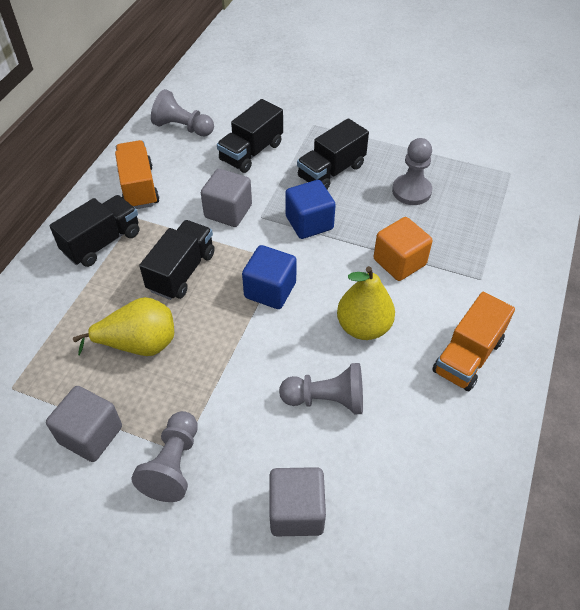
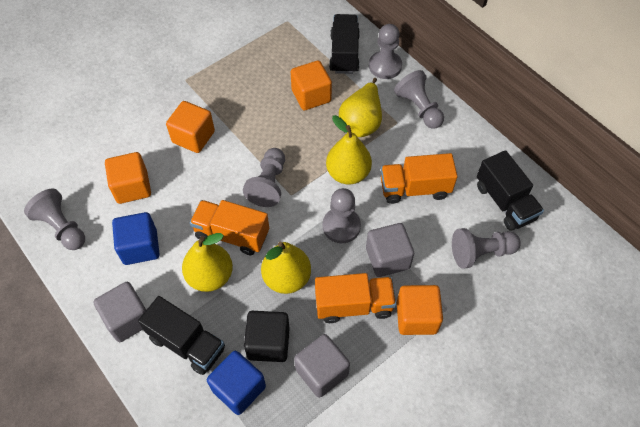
black cube: 0 -> 1
black truck: 4 -> 3
grey pawn: 4 -> 6
orange cube: 1 -> 4
orange truck: 2 -> 3
yellow pear: 2 -> 4

